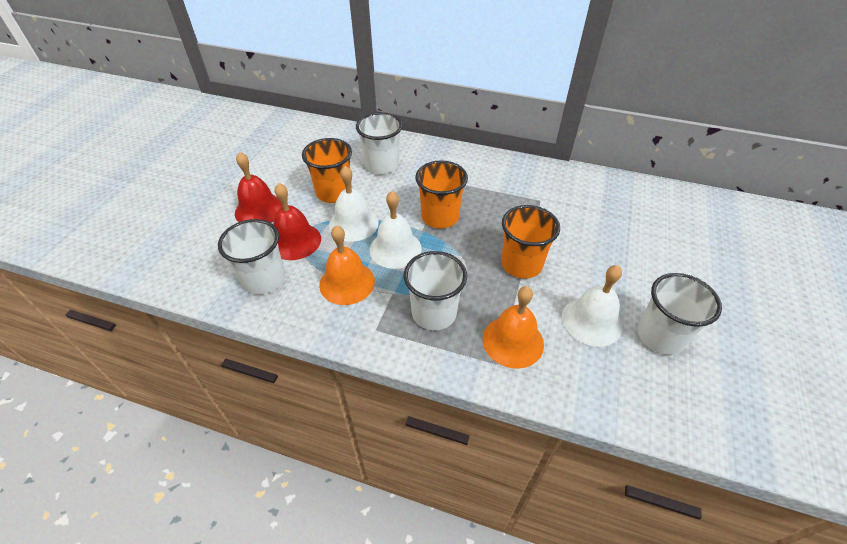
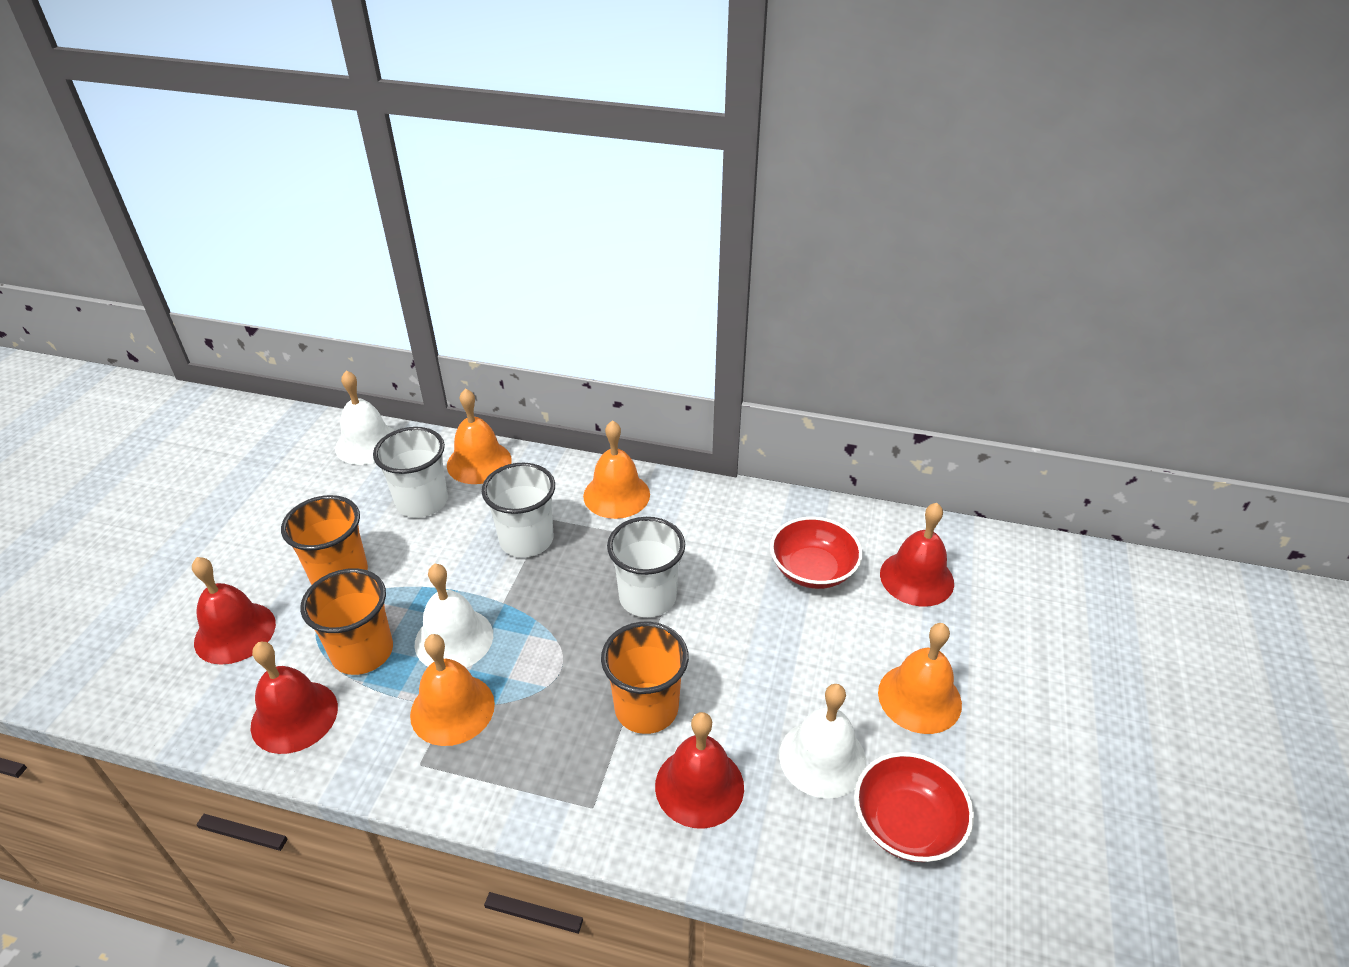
orange bell: 2 -> 4
red bell: 2 -> 4
red bowl: 0 -> 2
white cup: 4 -> 3

